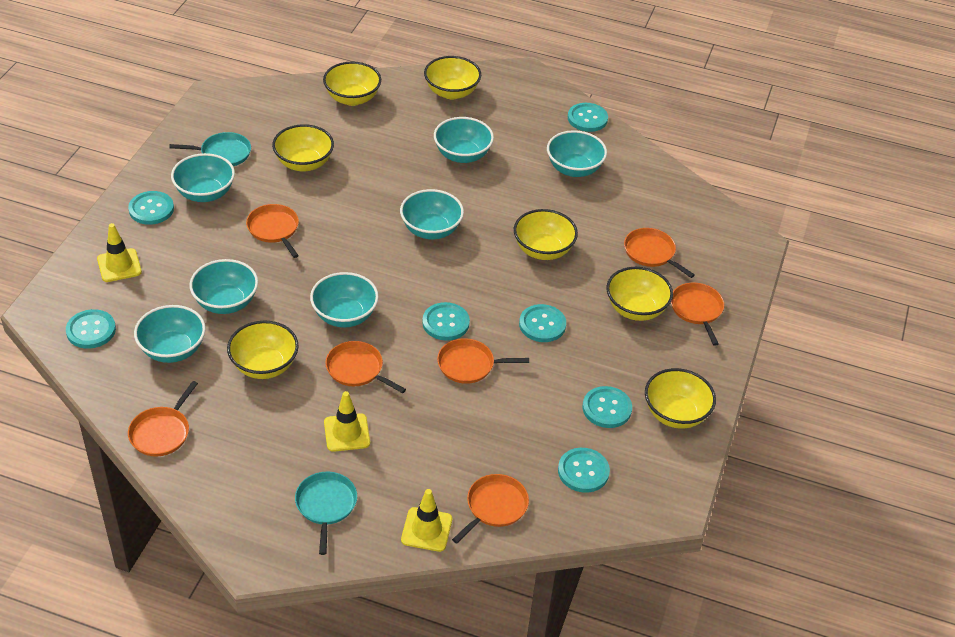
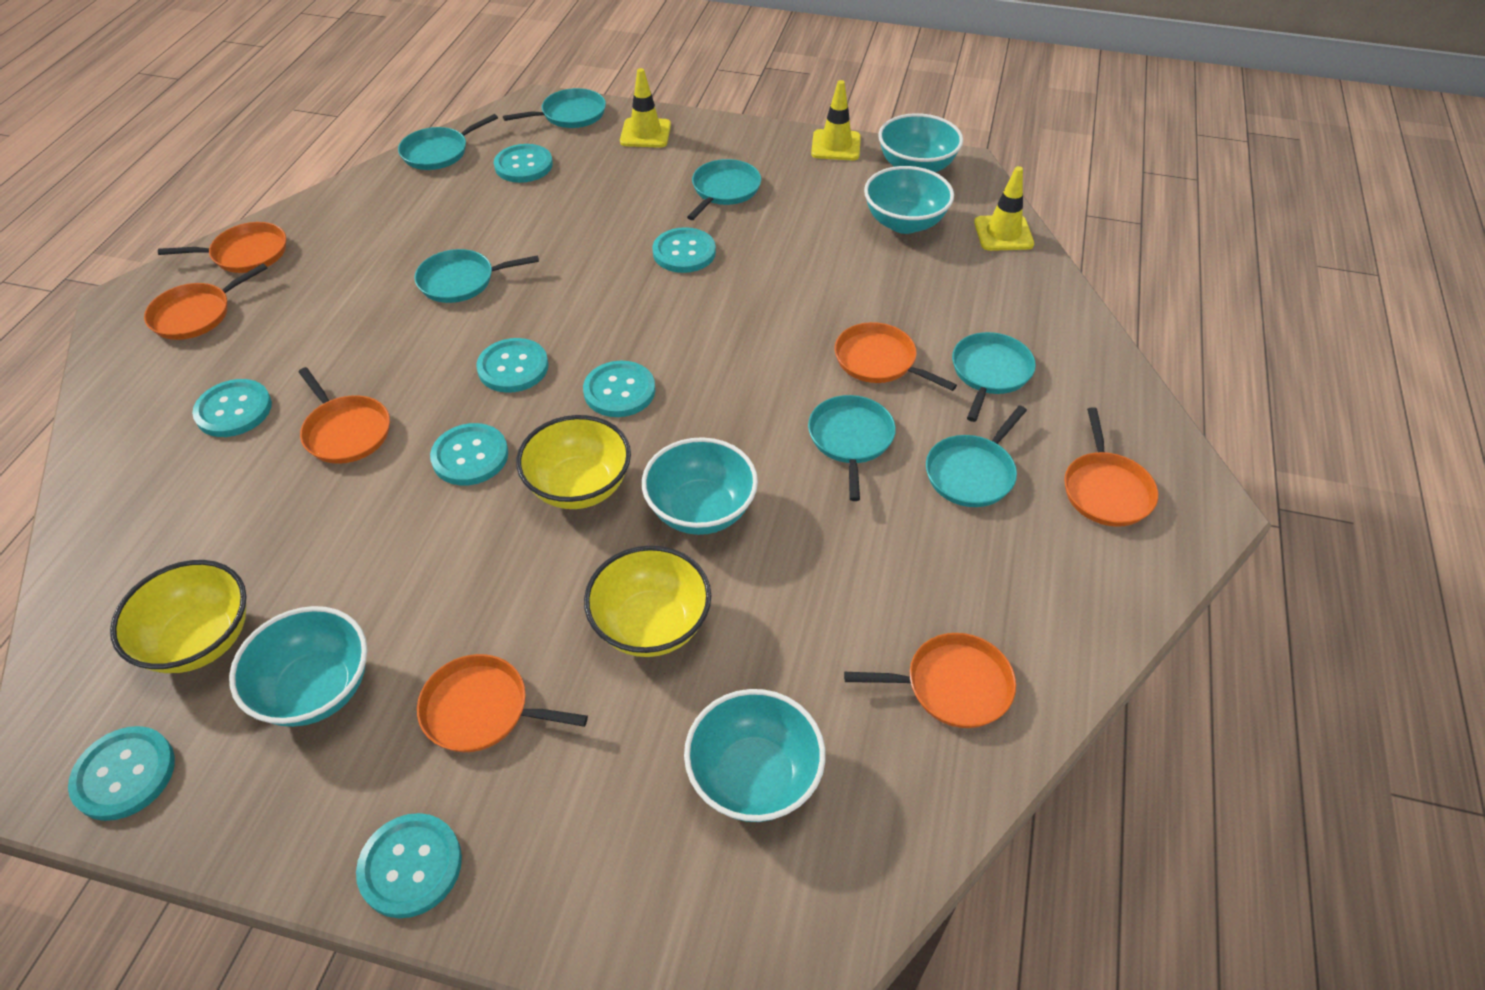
turquoise bowl: 7 -> 5
turquoise button: 7 -> 8
turquoise pan: 2 -> 7
yellow bowl: 7 -> 3

